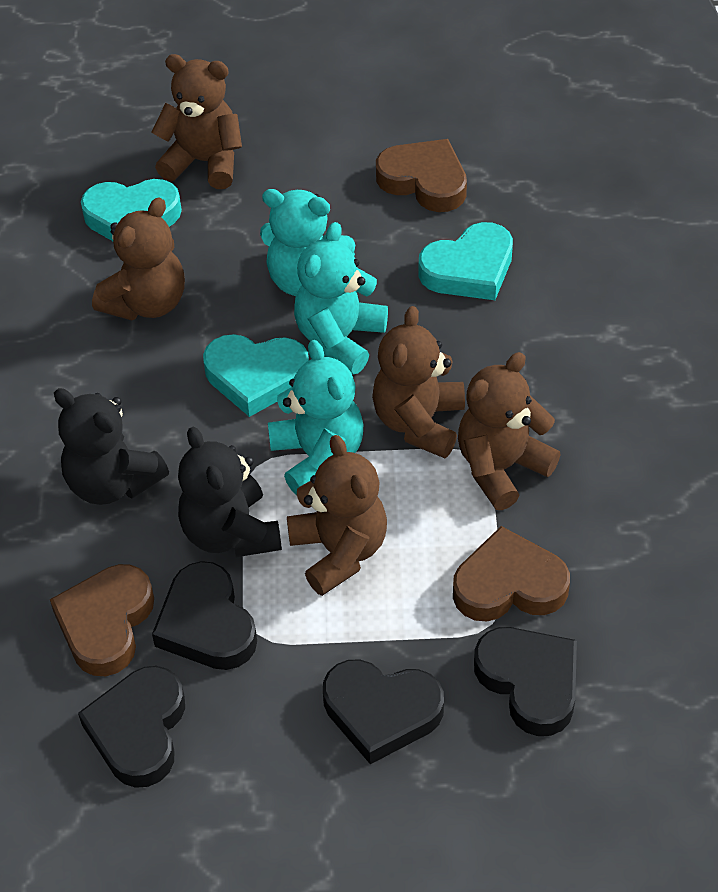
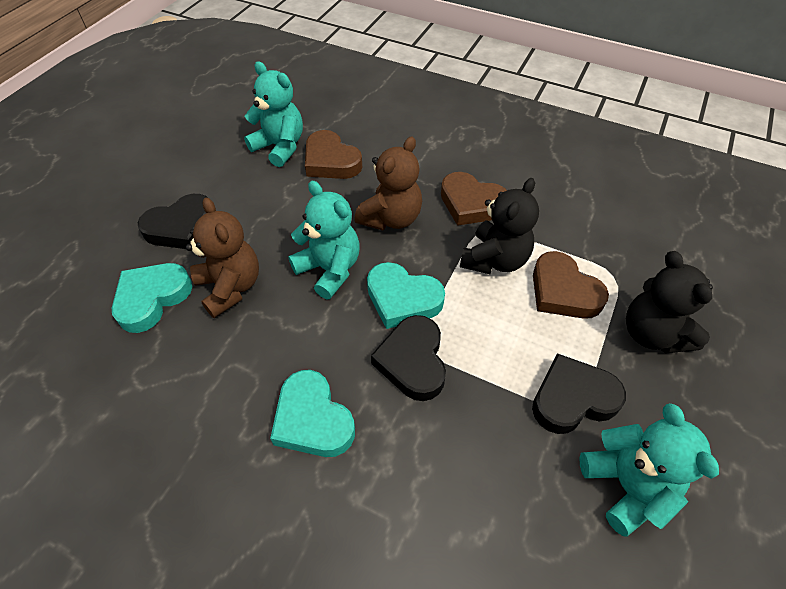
black heart: 4 -> 3
brown teddy bear: 5 -> 2

